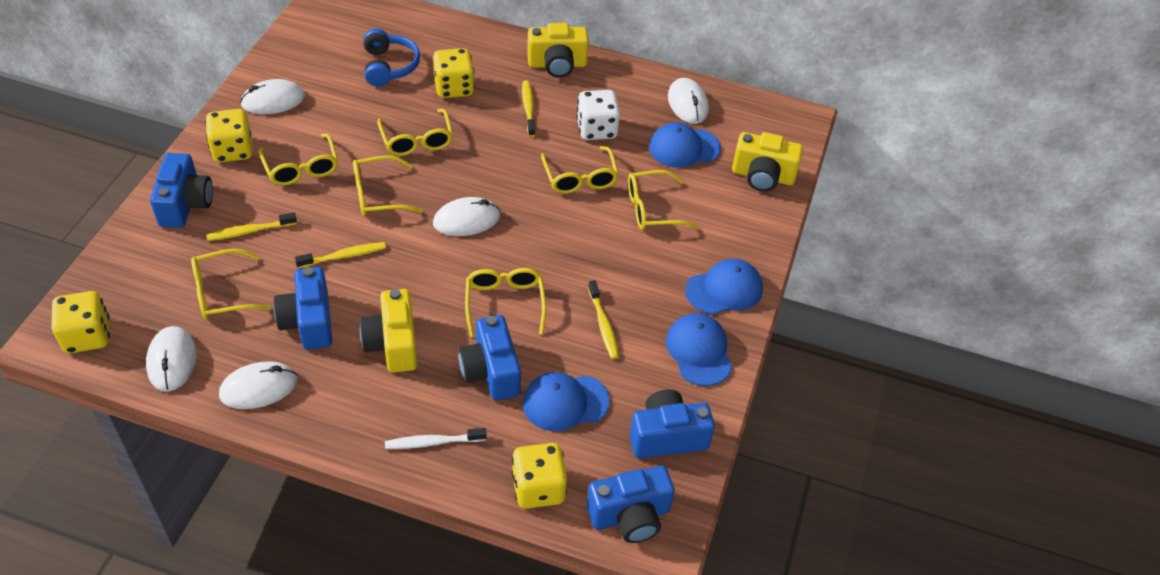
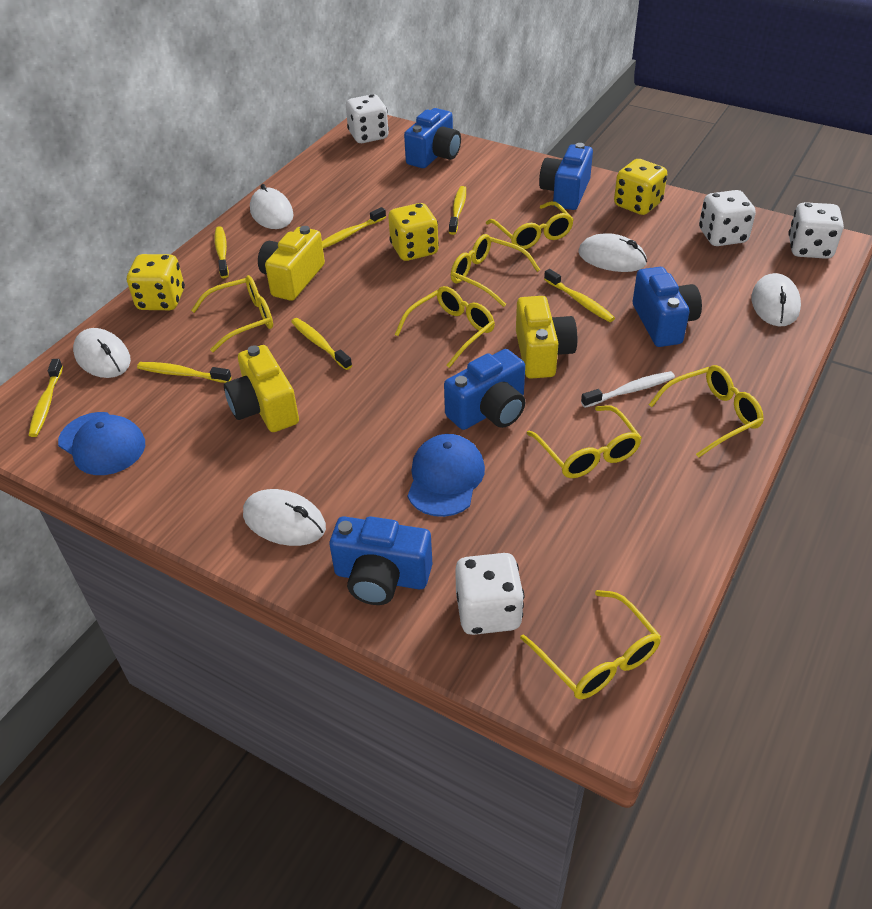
blue cap: 4 -> 2
blue headphones: 1 -> 0
white dice: 1 -> 4
yellow dice: 4 -> 3
yellow toothbrush: 4 -> 7

